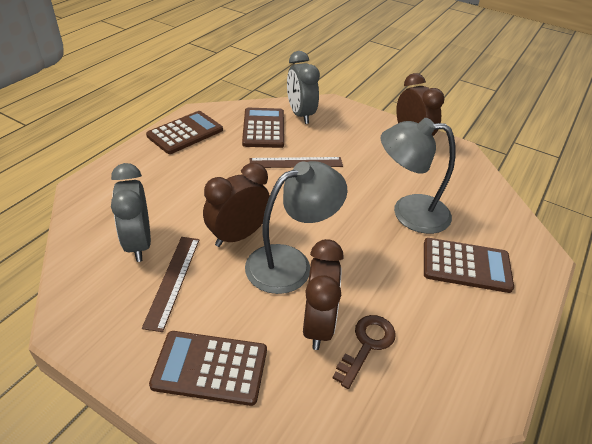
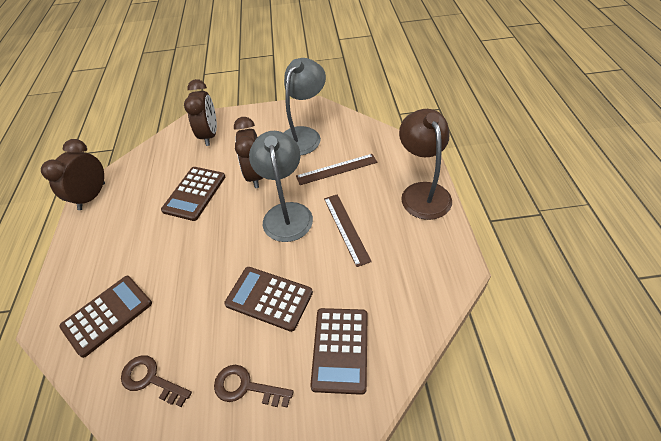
brown key: 1 -> 2
brown lamp: 0 -> 1
grey clock: 2 -> 0

